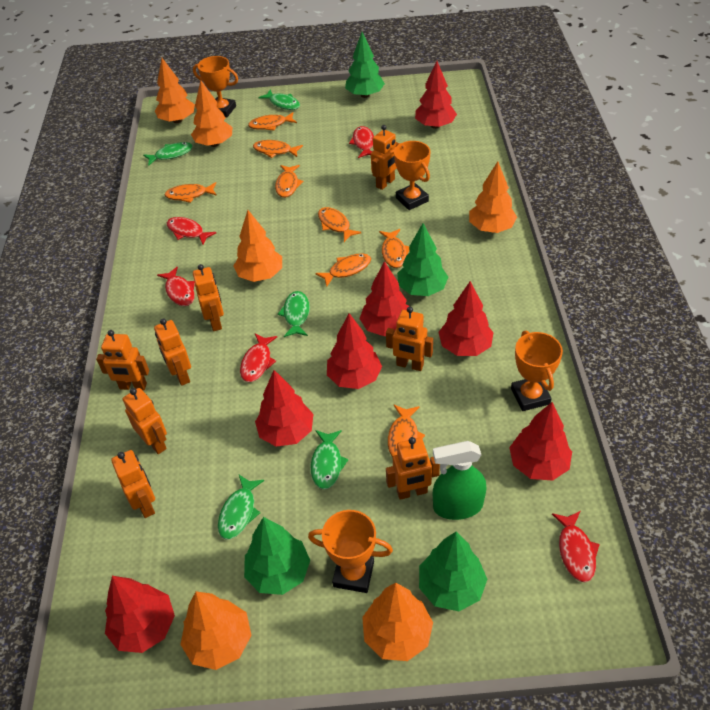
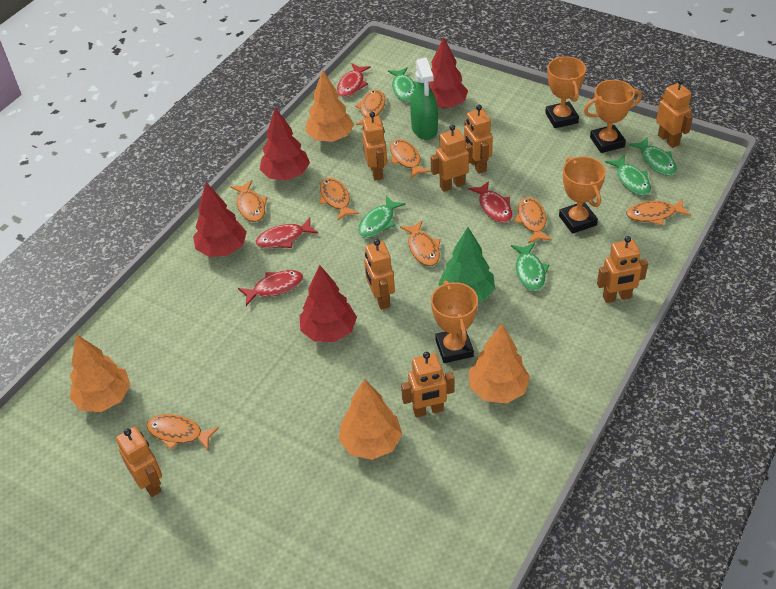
green tree: 4 -> 1
orange tree: 6 -> 4
red fish: 5 -> 4
red tree: 7 -> 4

